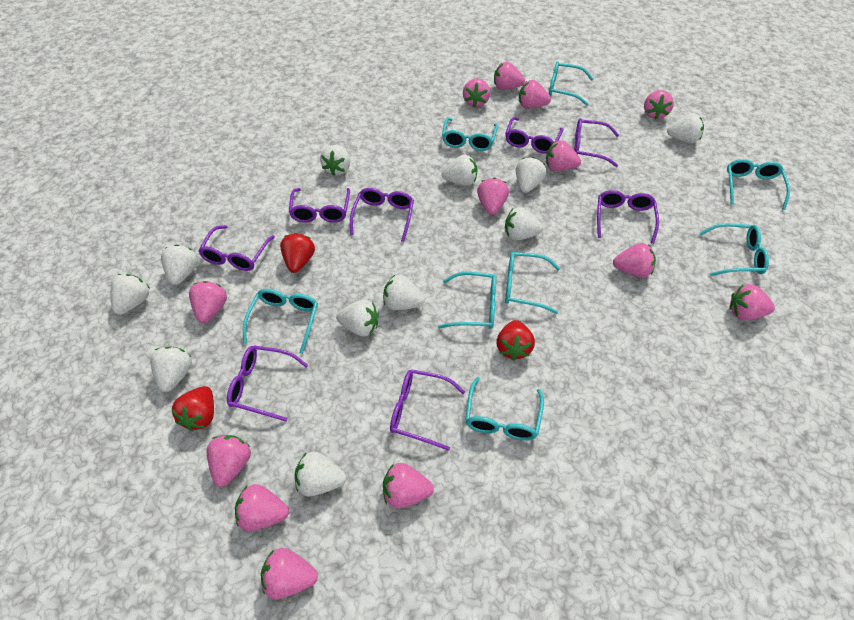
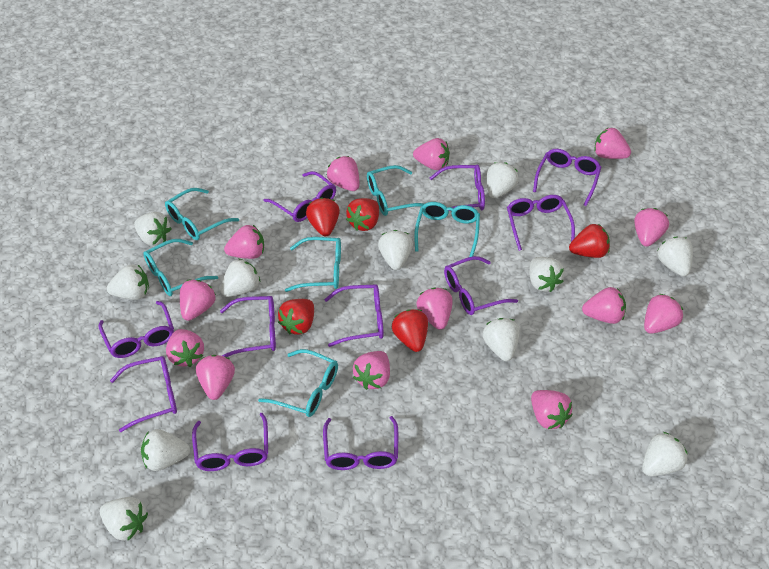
purple glasses: 8 -> 11
red strawberry: 3 -> 5
turquoise glasses: 8 -> 6

